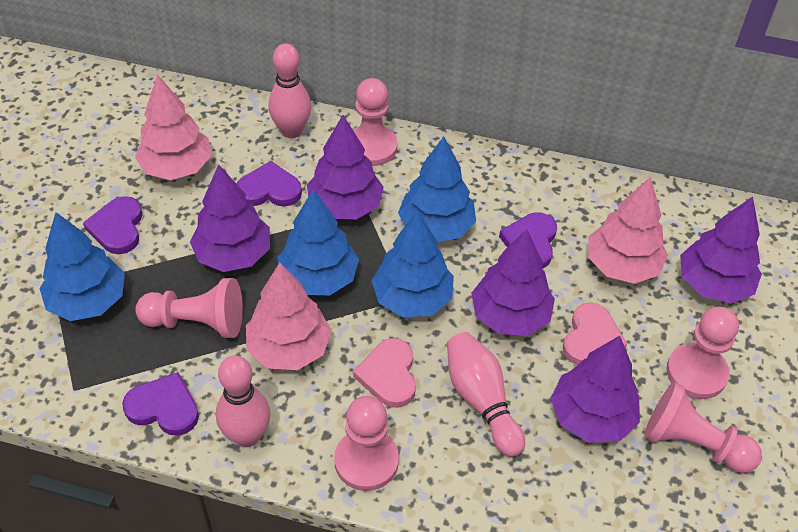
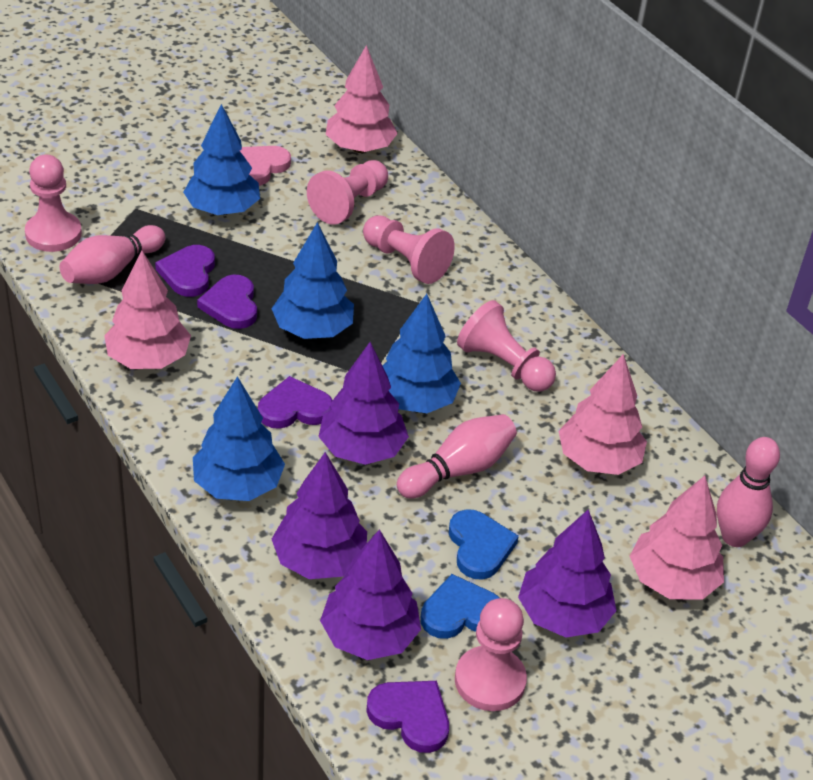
blue heart: 0 -> 2
pink heart: 2 -> 1
pink tree: 3 -> 4
purple tree: 5 -> 4

